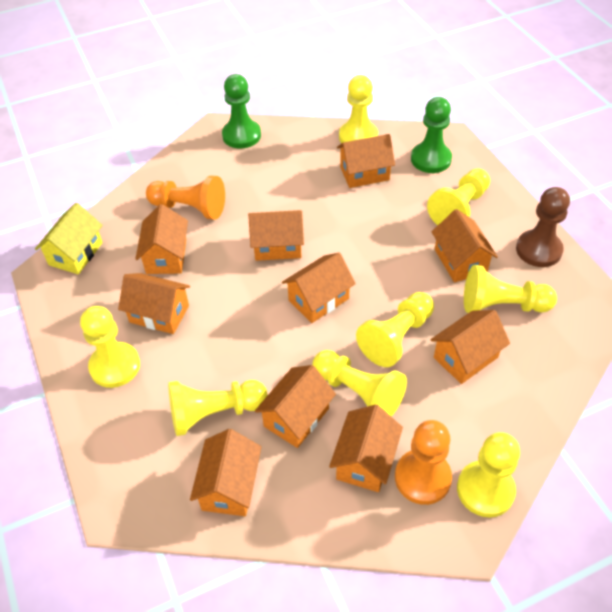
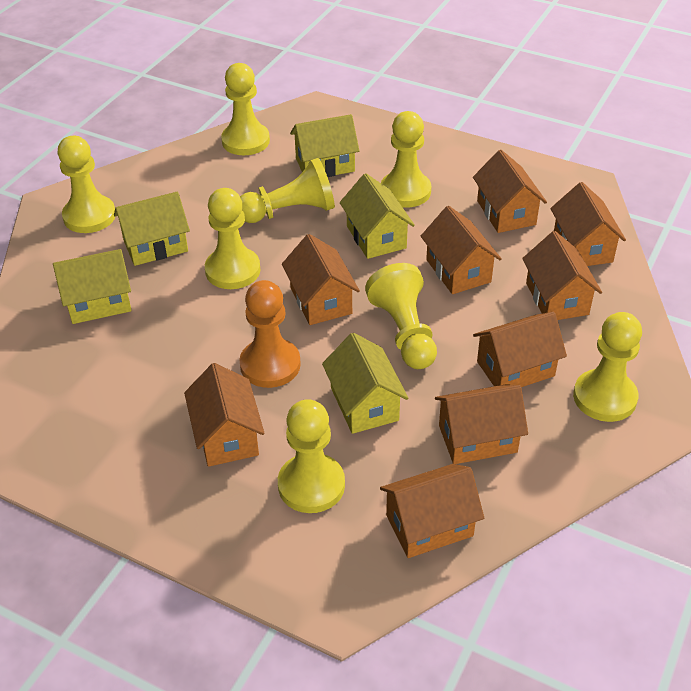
brown pawn: 1 -> 0
green pawn: 2 -> 0
orange house: 10 -> 9
orange pawn: 2 -> 1
yellow house: 1 -> 5

